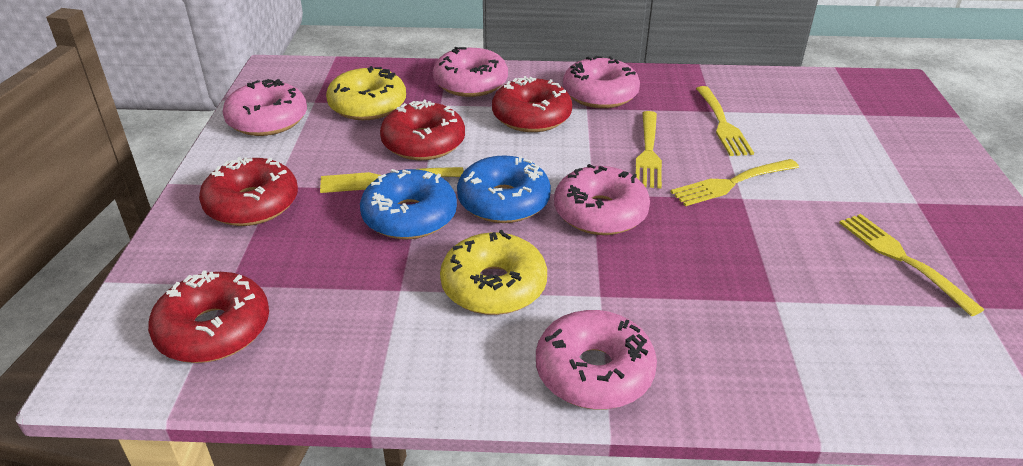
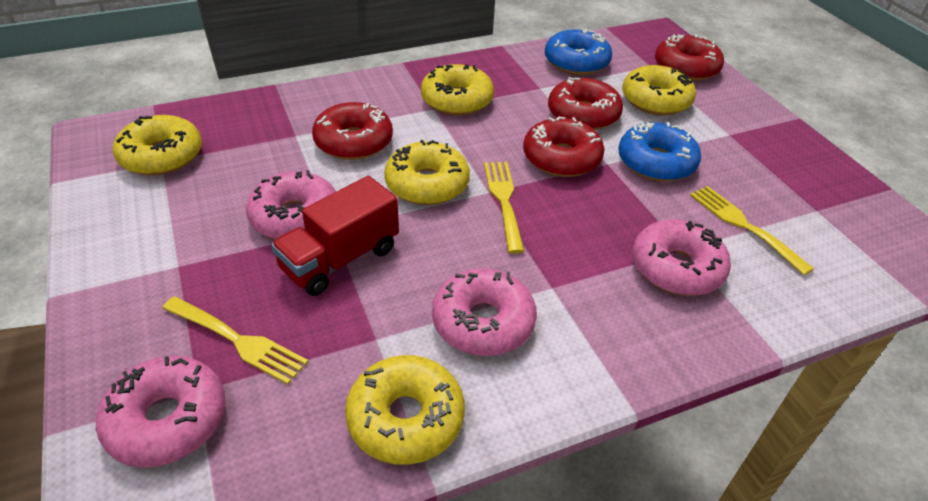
pink donut: 5 -> 4
red truck: 0 -> 1
yellow donut: 2 -> 5
yellow fork: 5 -> 3

